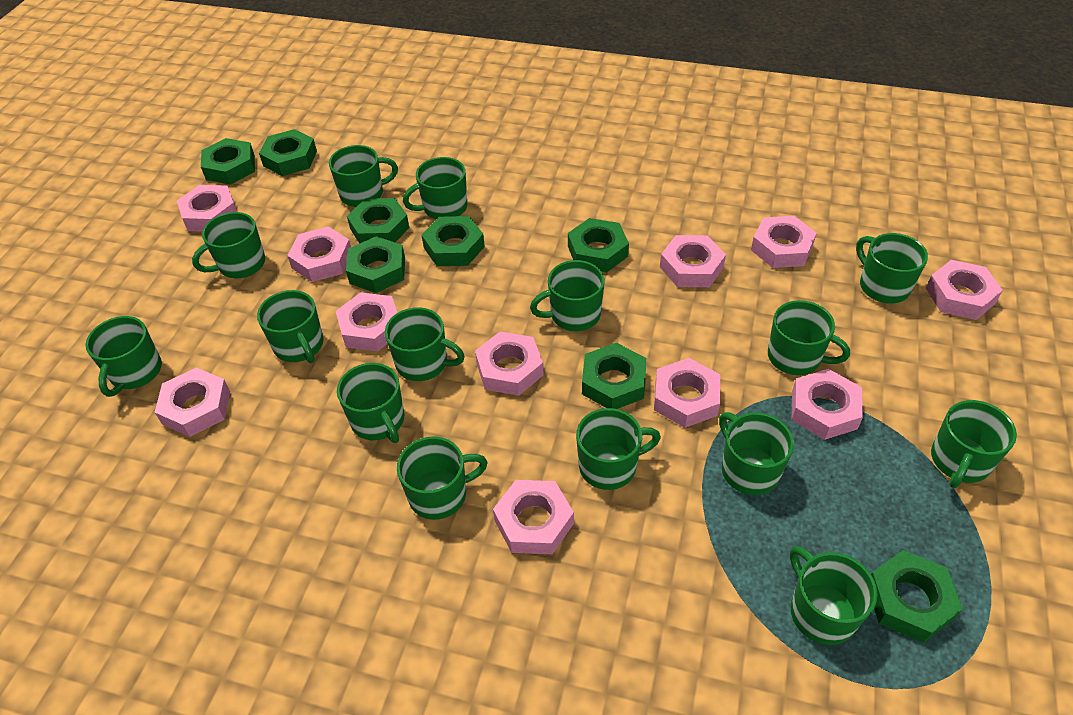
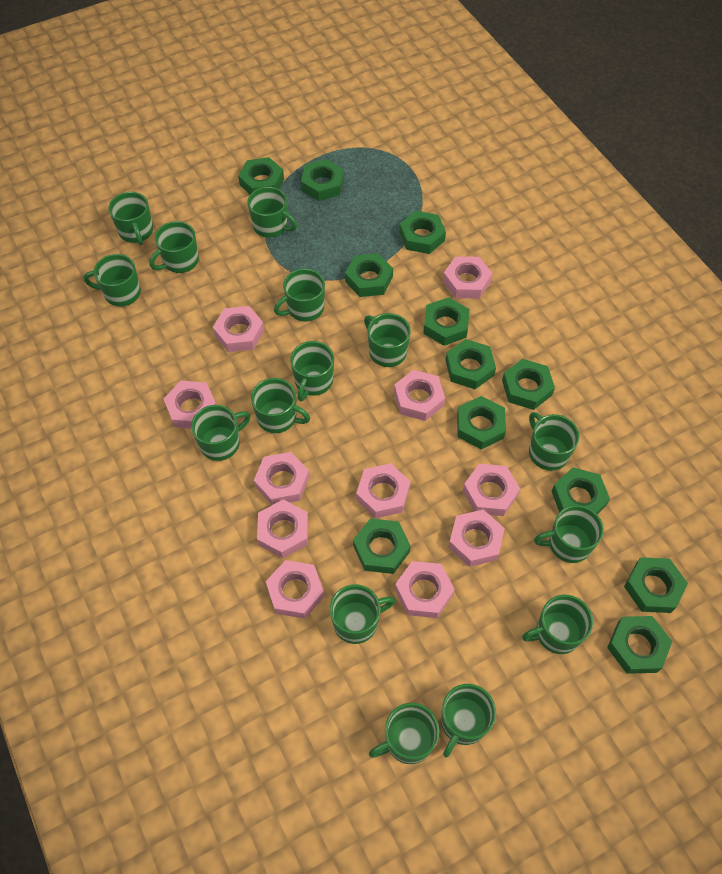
green nut: 8 -> 12

